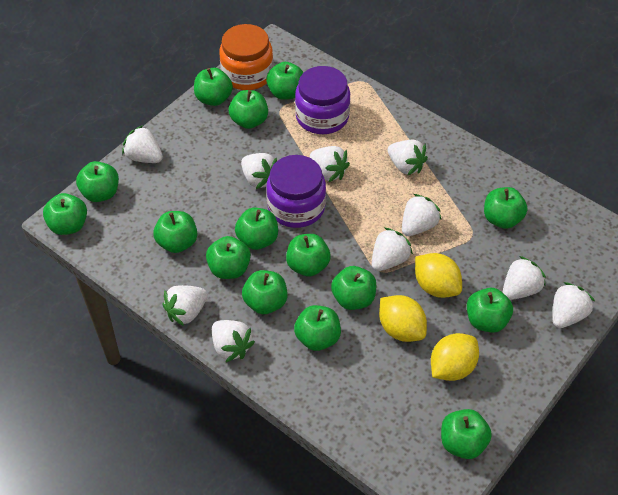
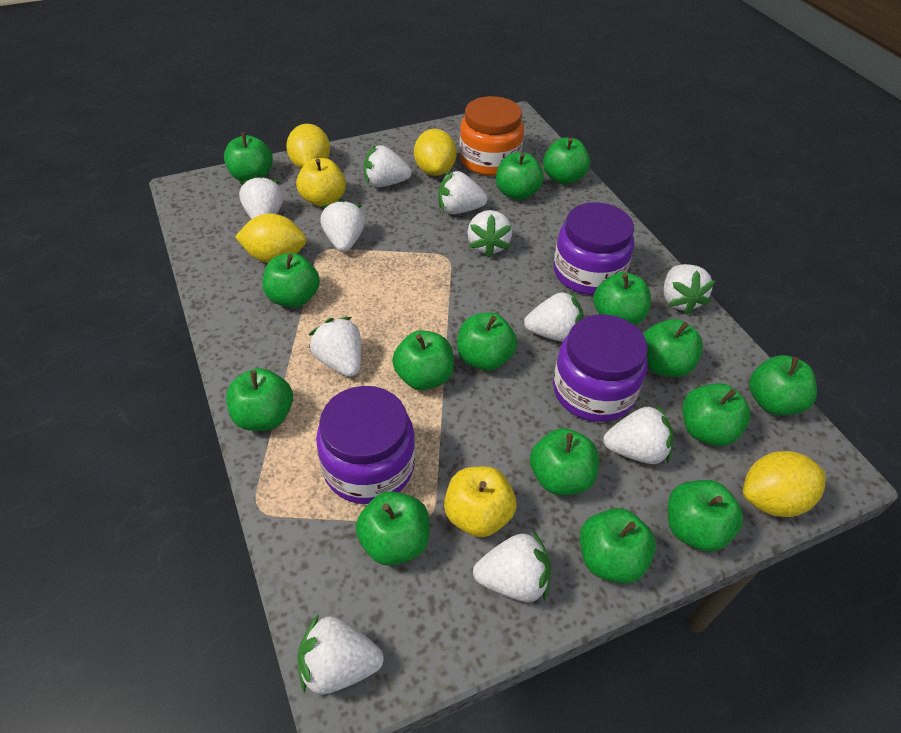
purple jar: 2 -> 3
white strawberry: 10 -> 11
yellow apple: 0 -> 2
yellow lemon: 3 -> 4

